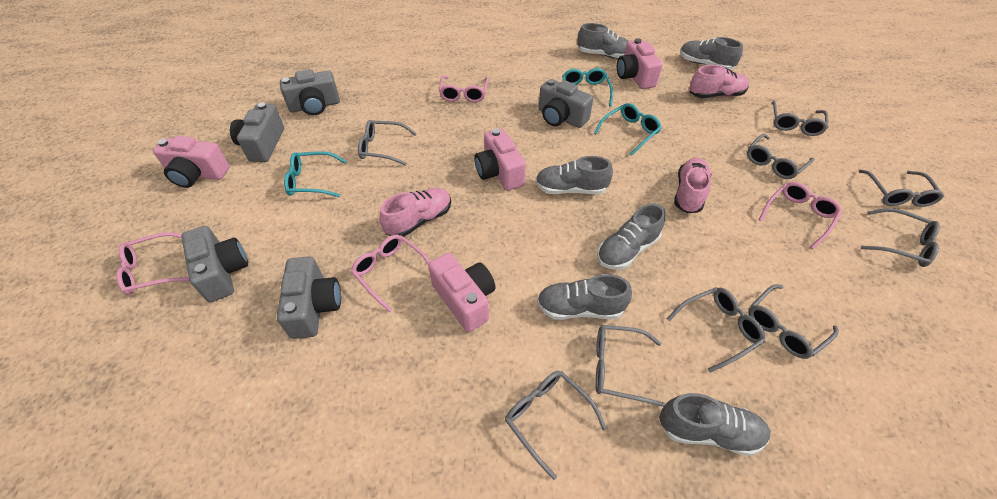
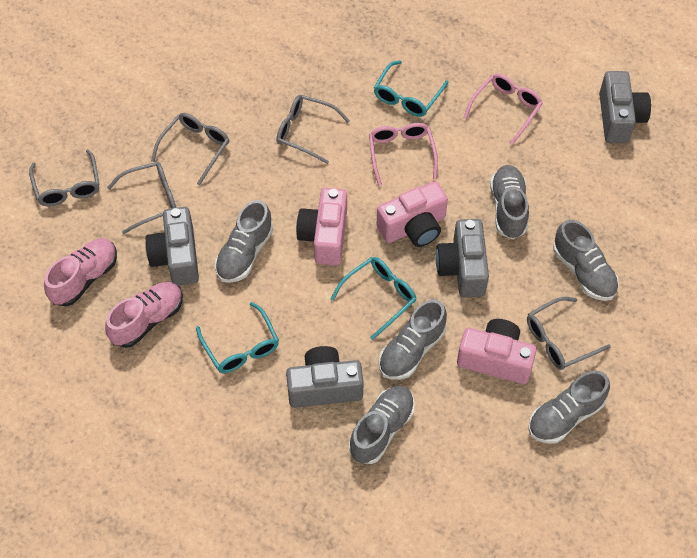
grey camera: 5 -> 4
grey glasses: 9 -> 5
pink camera: 4 -> 3
pink glasses: 4 -> 2
pink shoe: 3 -> 2

